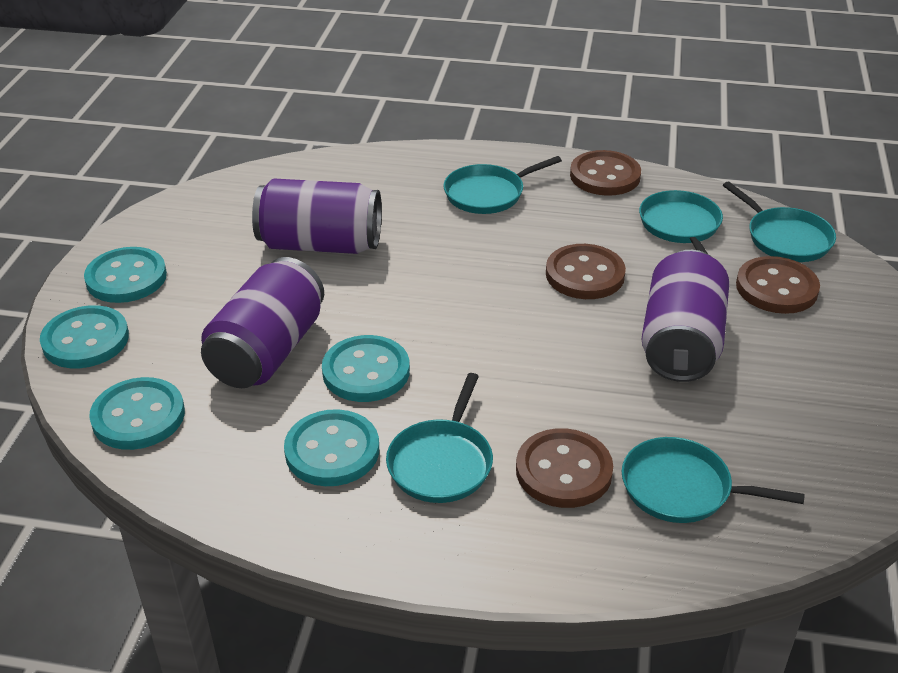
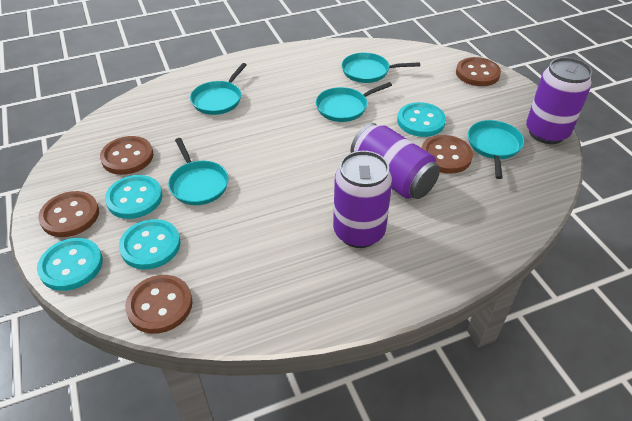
brown button: 4 -> 5
turquoise button: 5 -> 4

